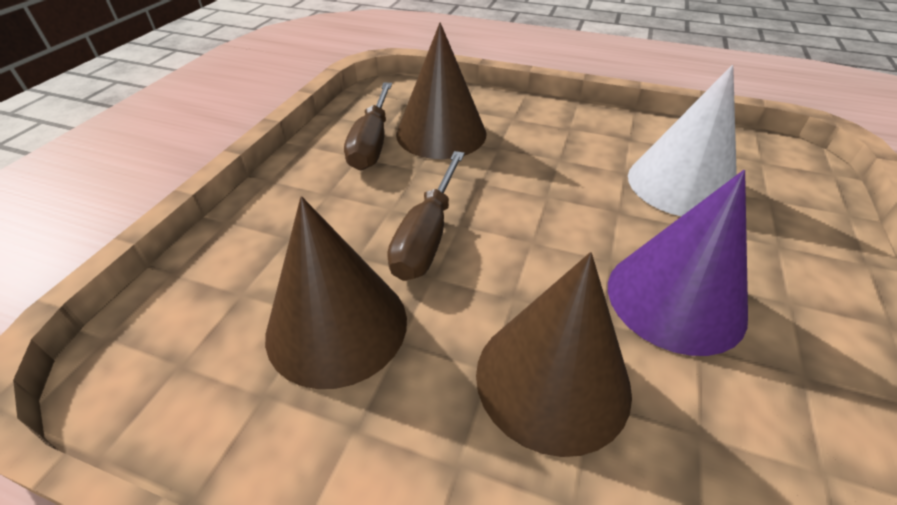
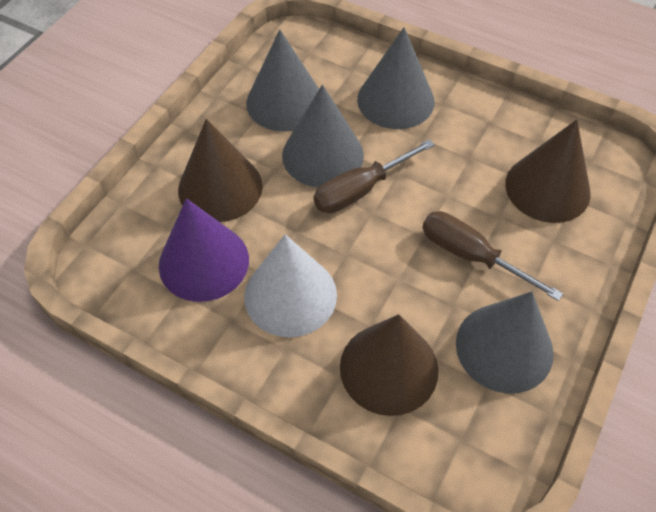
grey cone: 0 -> 4

